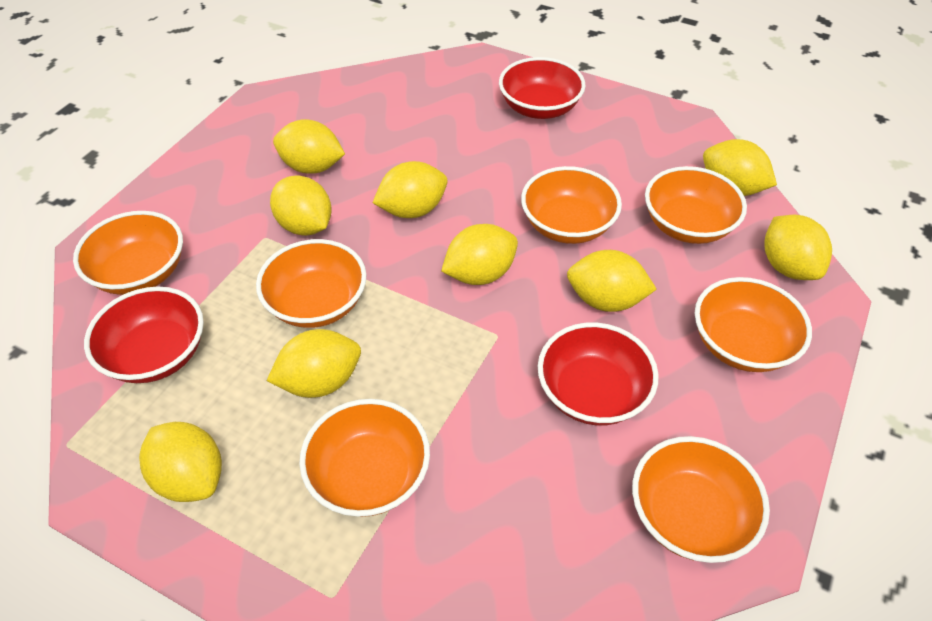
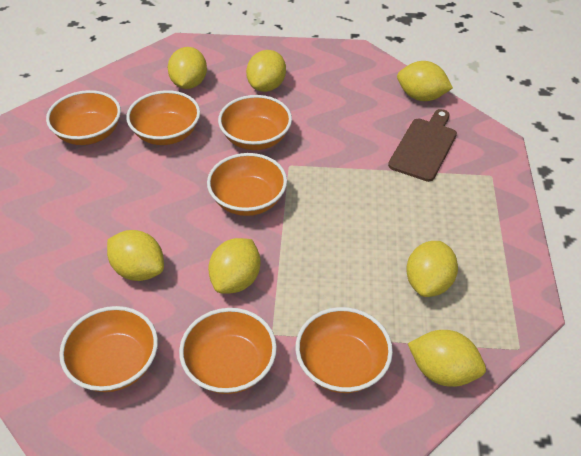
brown cutting board: 0 -> 1
red bowl: 3 -> 0
yellow lemon: 9 -> 7

